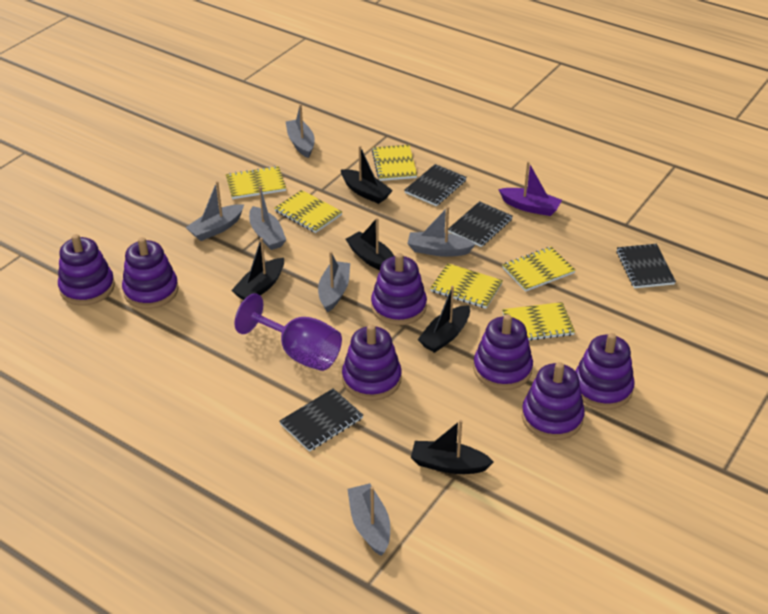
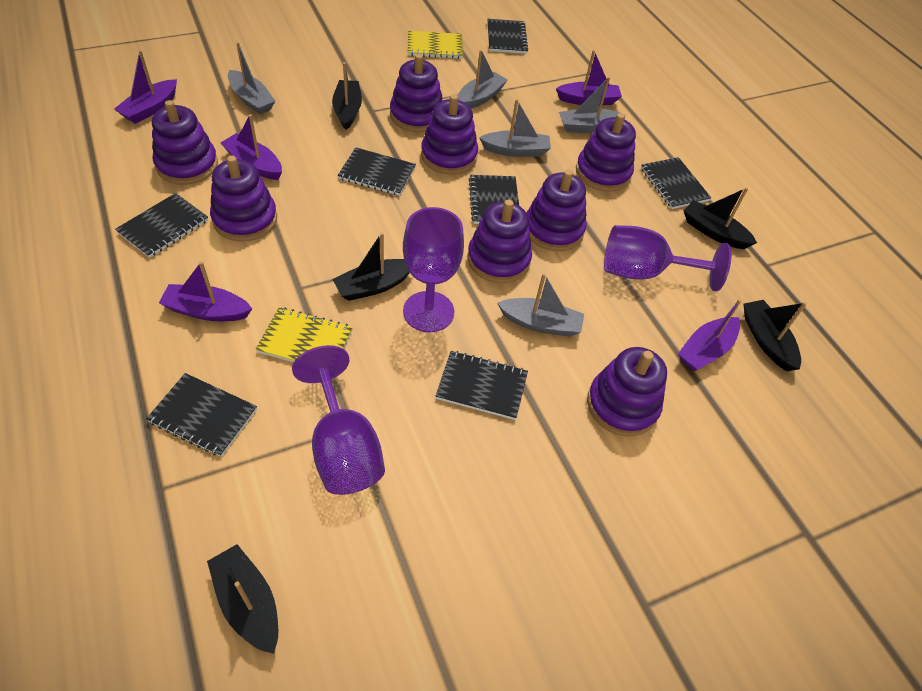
black notebook: 4 -> 7
grey boat: 6 -> 5
purple boat: 1 -> 5
purple goblet: 1 -> 3
purple stacking toy: 7 -> 8
yellow notebook: 6 -> 2

